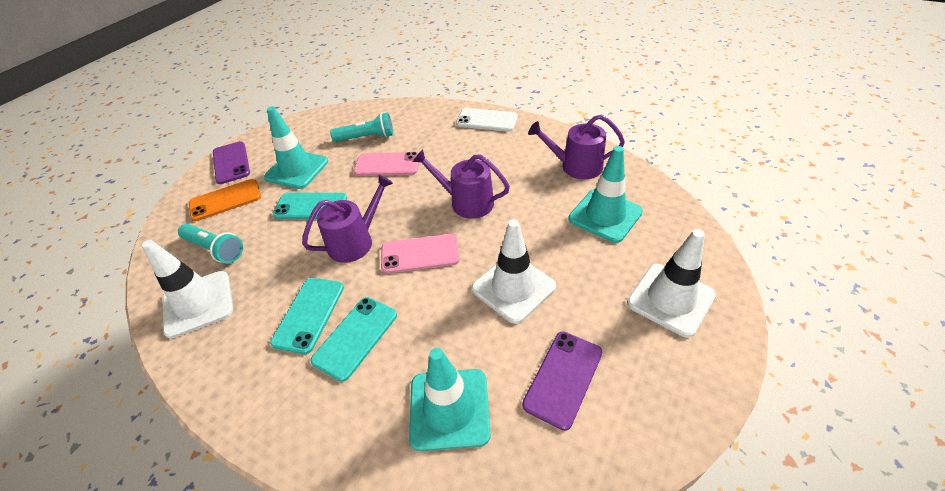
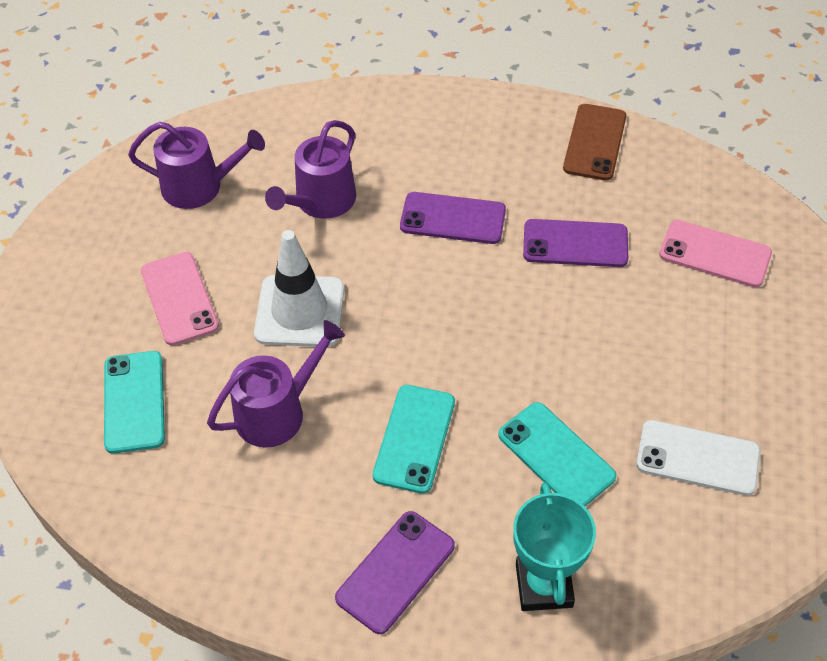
brown phone: 0 -> 1
orange phone: 1 -> 0
purple phone: 2 -> 3
turquoise flashlight: 2 -> 0
turquoise traffic cone: 3 -> 0
turquoise trophy: 0 -> 1
white traffic cone: 3 -> 1

